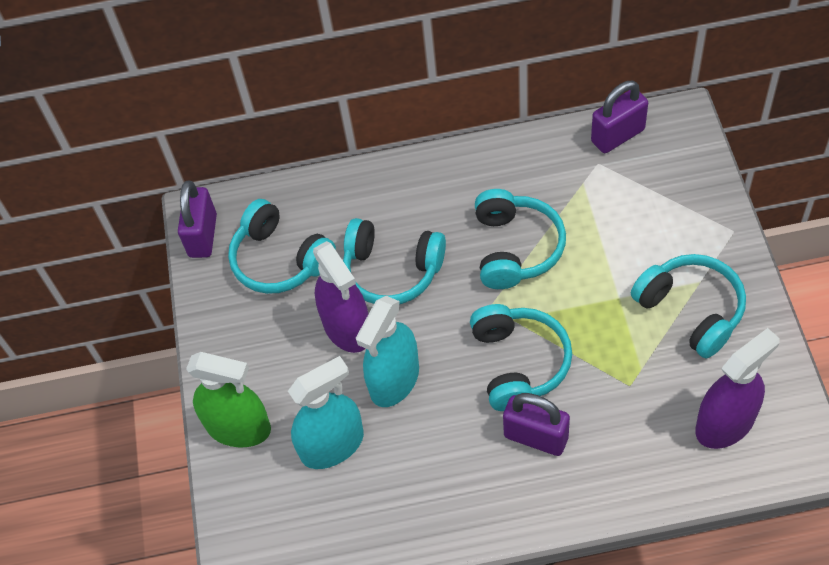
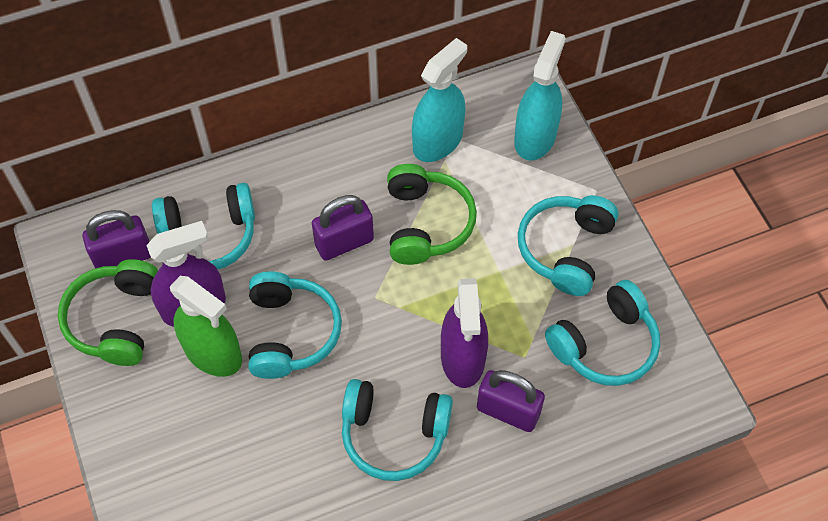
green headphones: 0 -> 2

